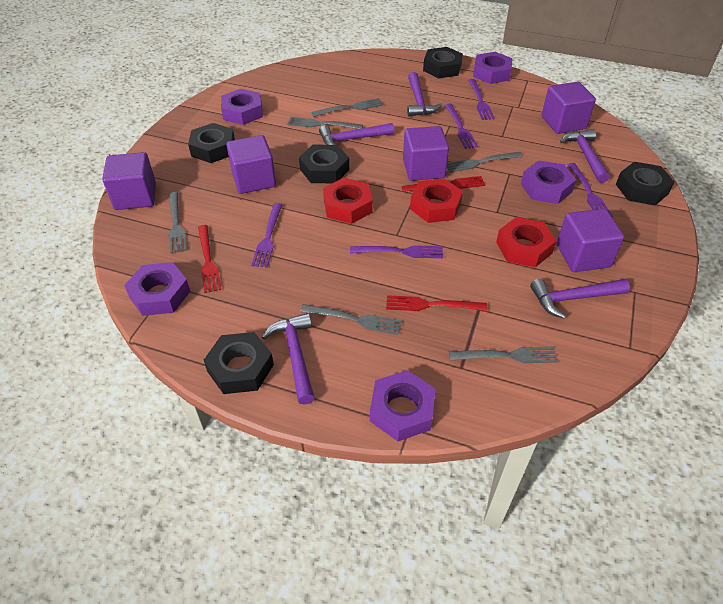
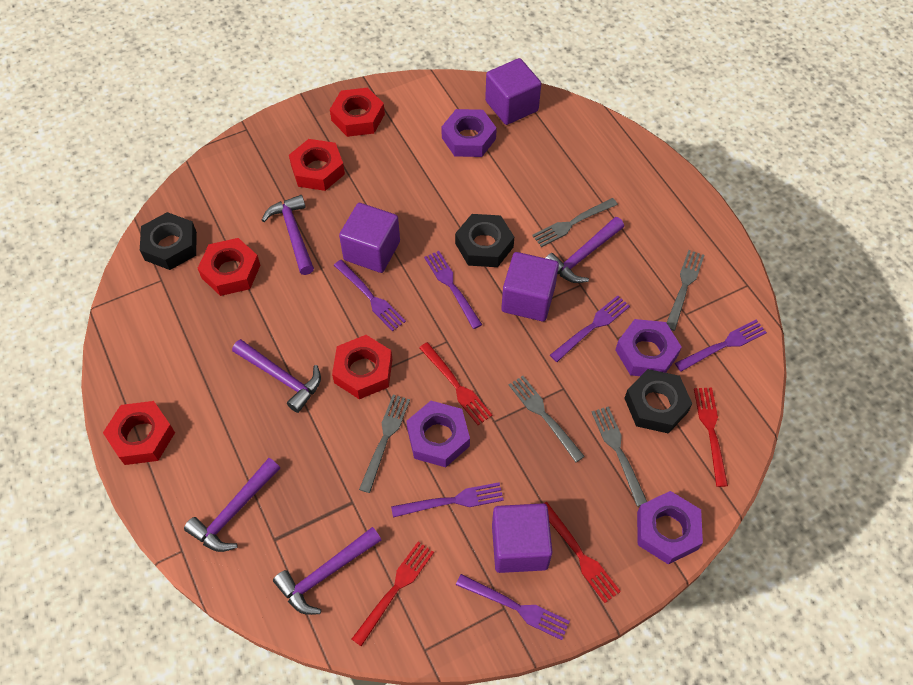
black nut: 5 -> 3
grey fork: 6 -> 5
purple cube: 5 -> 4
purple fork: 5 -> 6
purple nut: 5 -> 4
red fork: 3 -> 4
red nut: 3 -> 5

